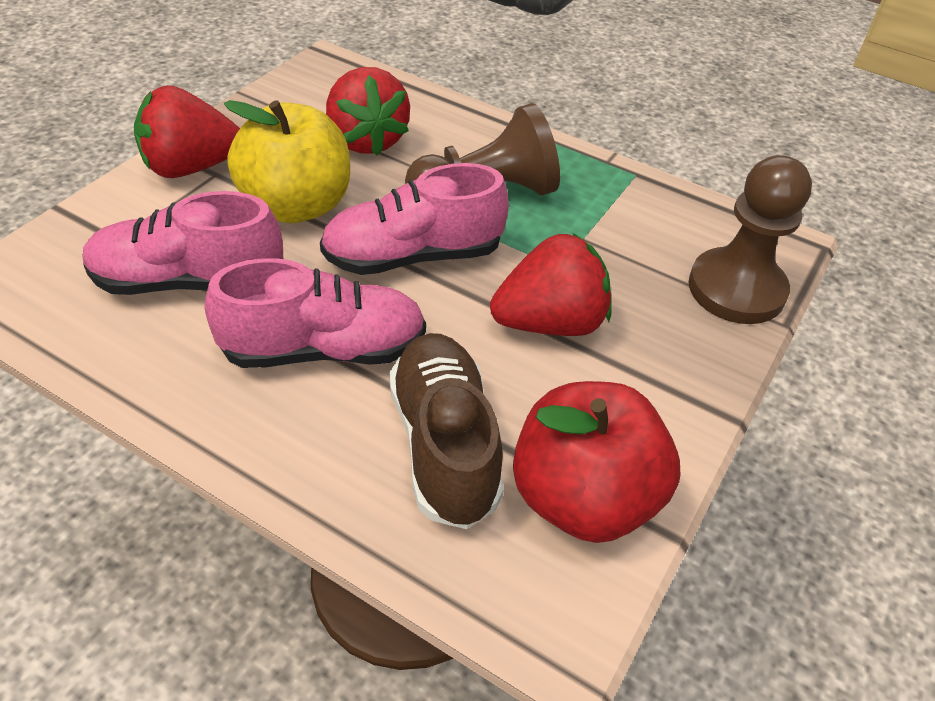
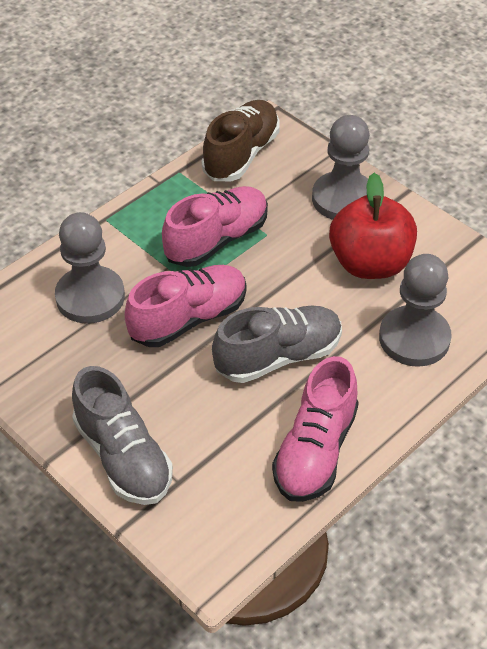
brown pawn: 2 -> 0
grey pawn: 0 -> 3
grey shoe: 0 -> 2
red strawberry: 3 -> 0
yellow apple: 1 -> 0

